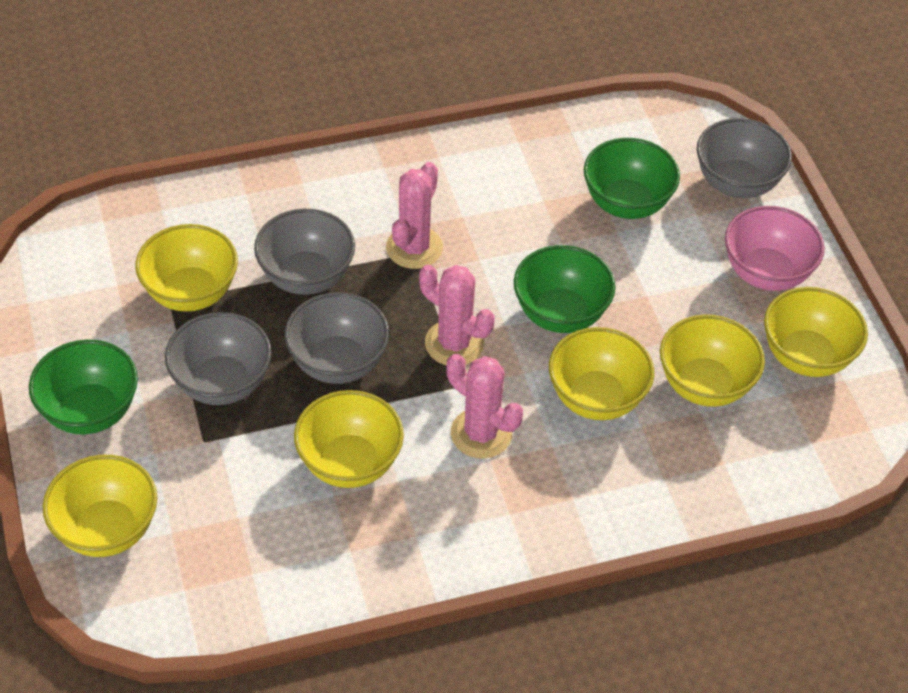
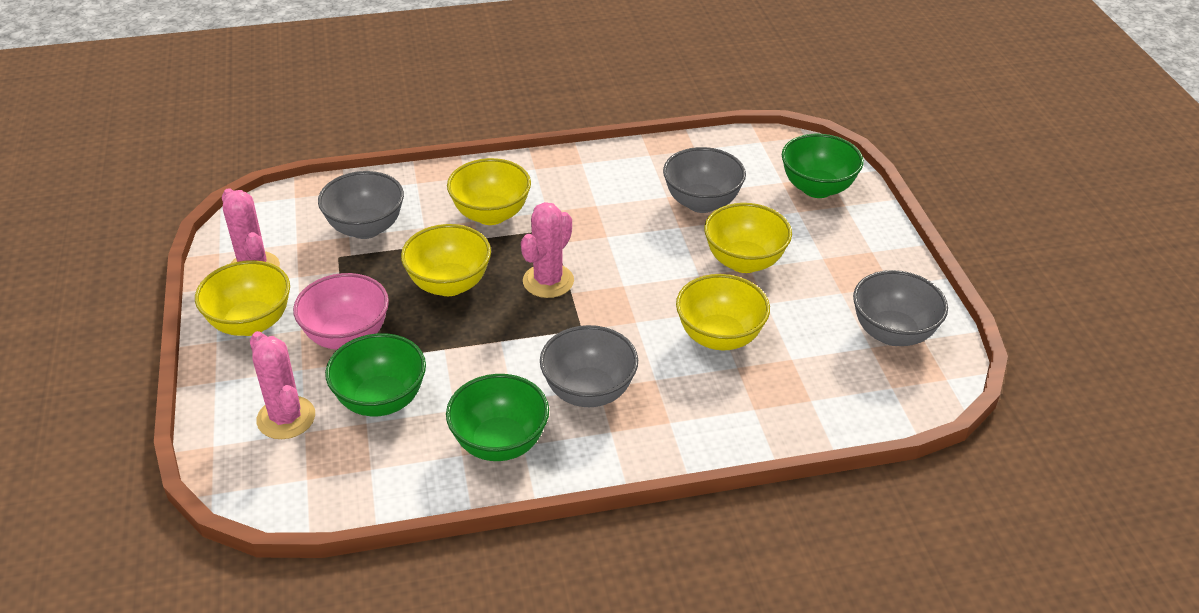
yellow bowl: 6 -> 5

